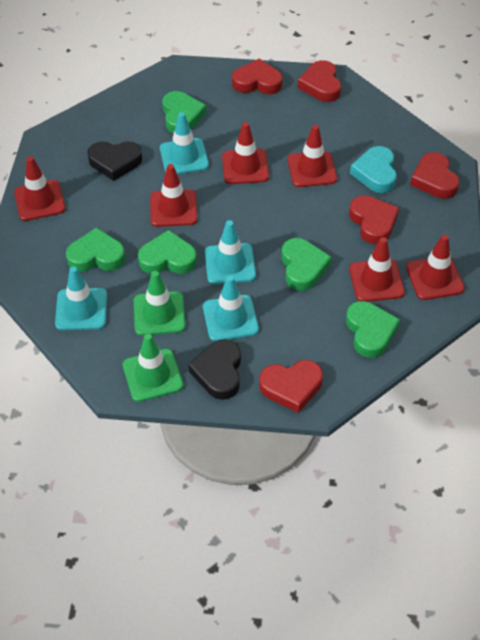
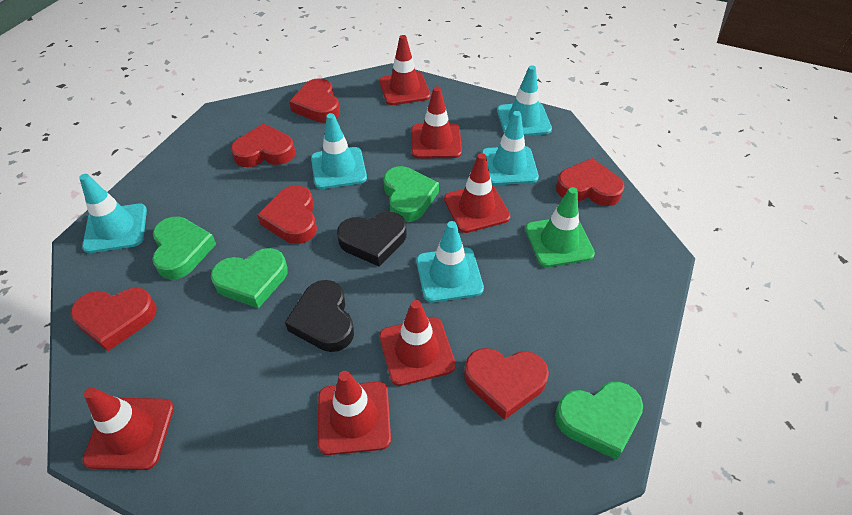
green heart: 5 -> 4
green traffic cone: 2 -> 1
red heart: 5 -> 6
turquoise heart: 1 -> 0
turquoise traffic cone: 4 -> 5

